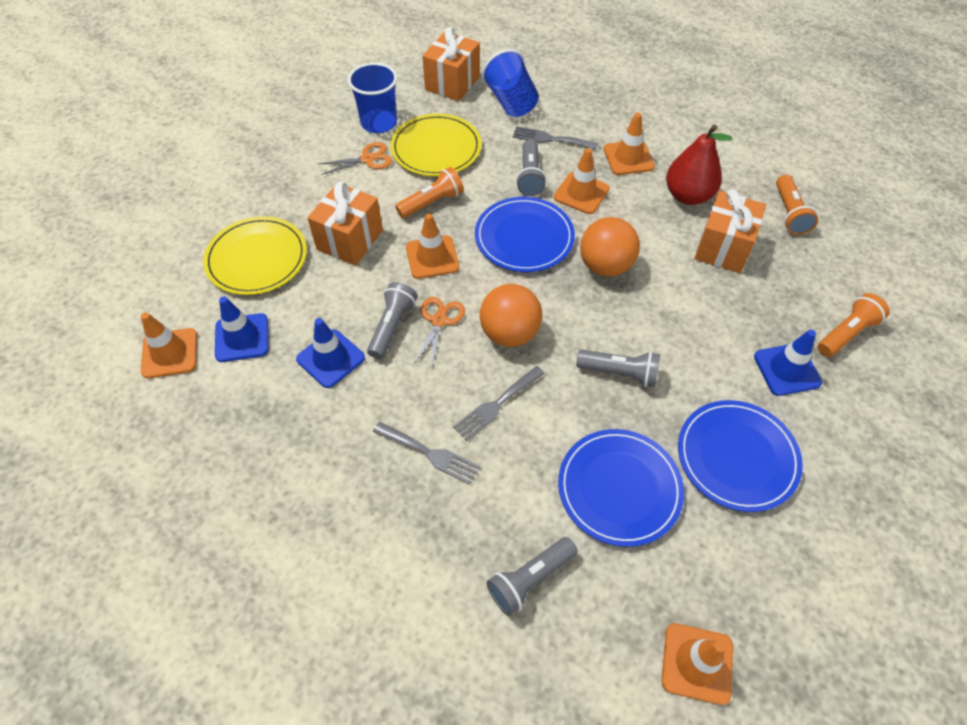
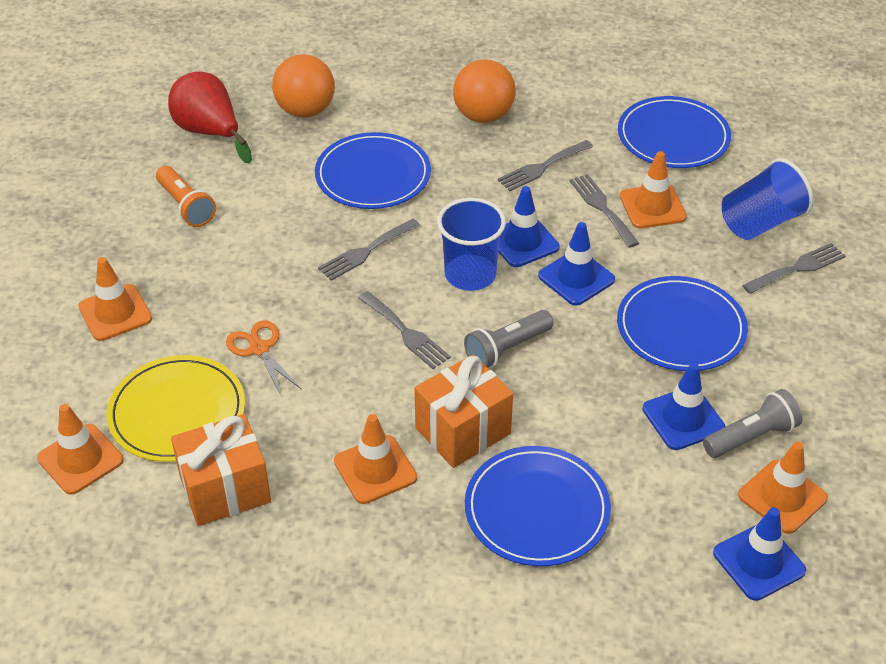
blue plate: 3 -> 4
blue traffic cone: 3 -> 4
grey flashlight: 4 -> 2
grey fork: 3 -> 5
orange flashlight: 3 -> 1
orange gift: 3 -> 2
orange scissors: 2 -> 1
yellow plate: 2 -> 1

